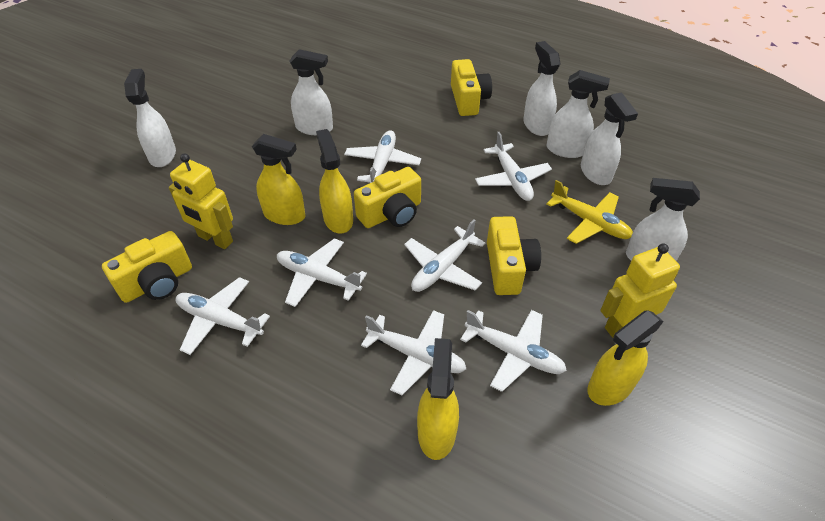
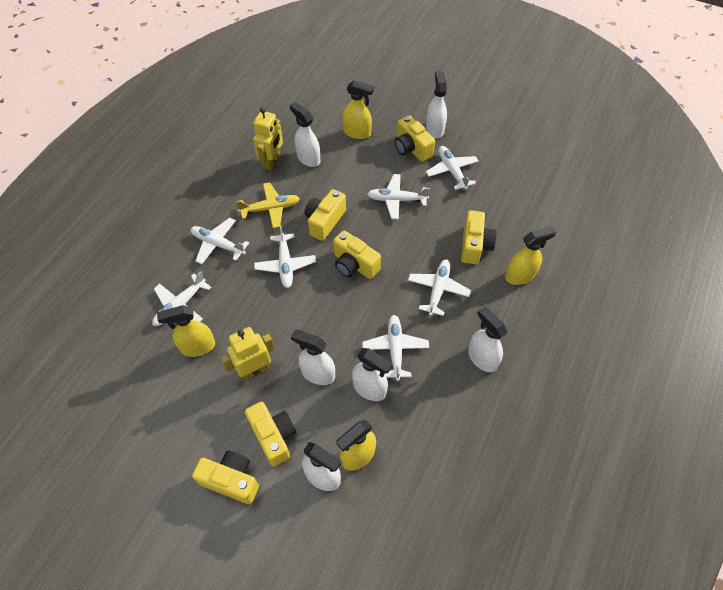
yellow camera: 4 -> 6

